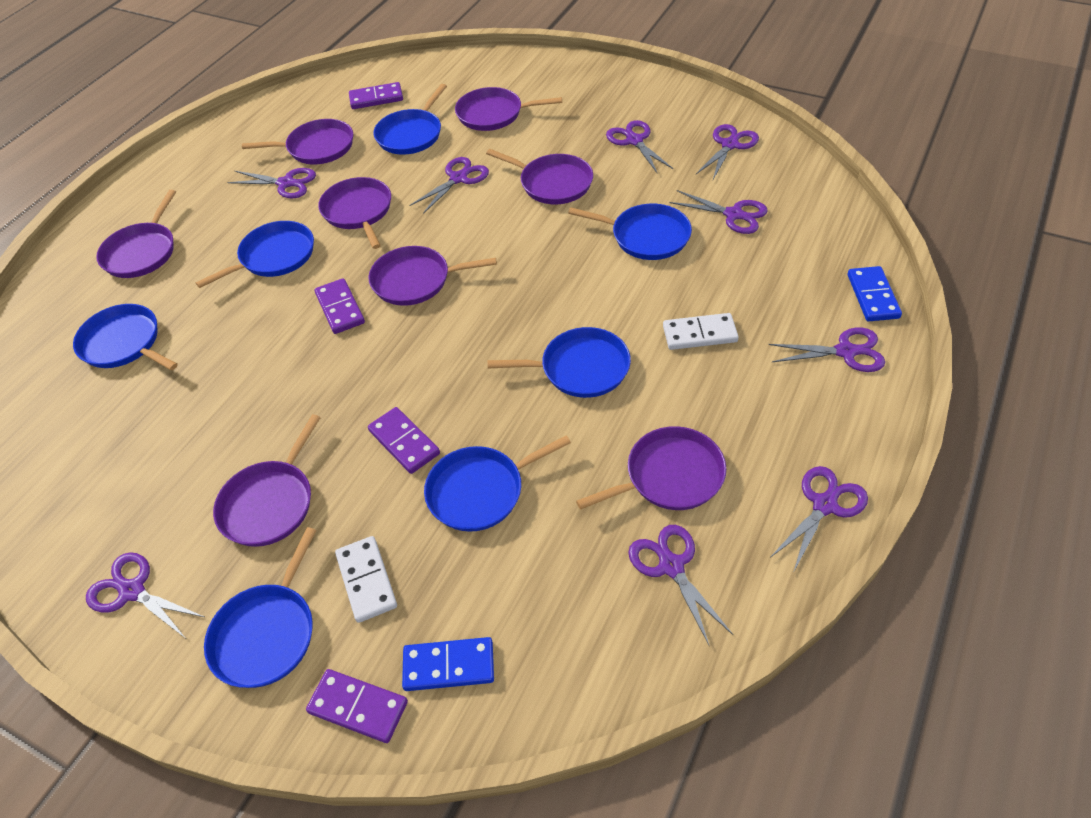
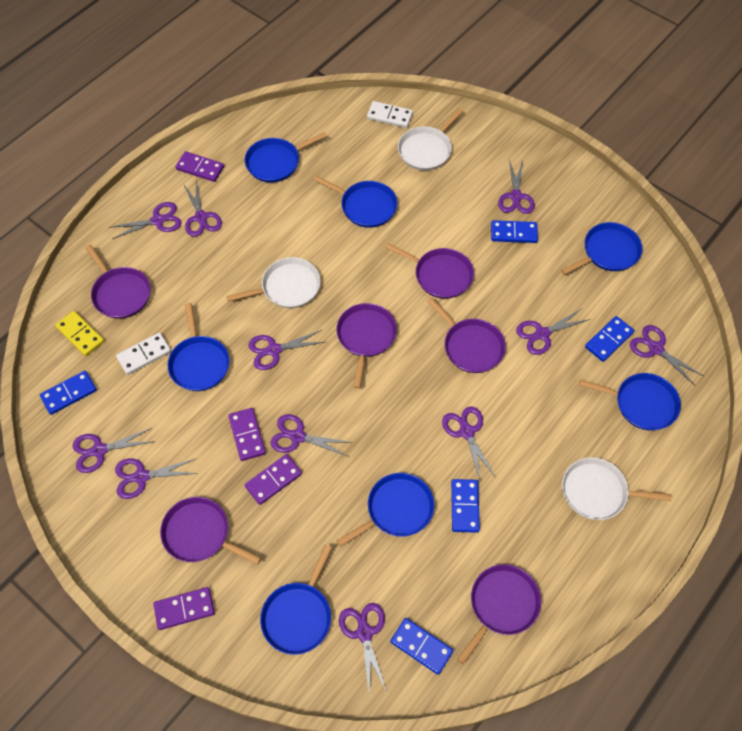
blue domino: 2 -> 5
purple pan: 8 -> 6
purple scissors: 9 -> 11
white pan: 0 -> 3
yellow domino: 0 -> 1

